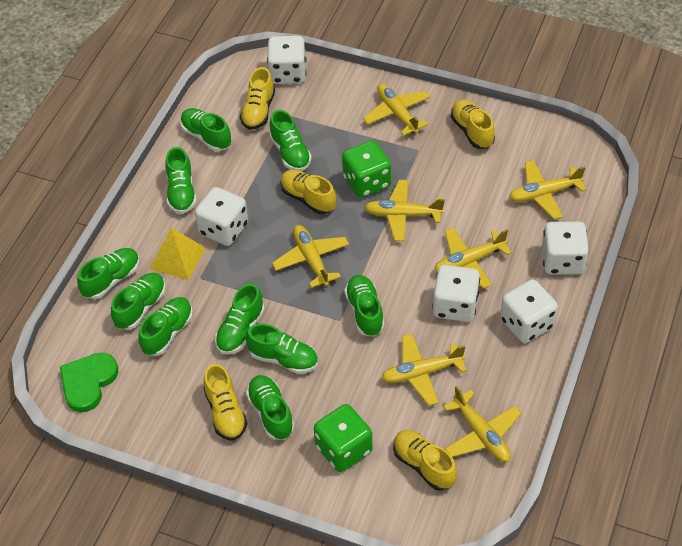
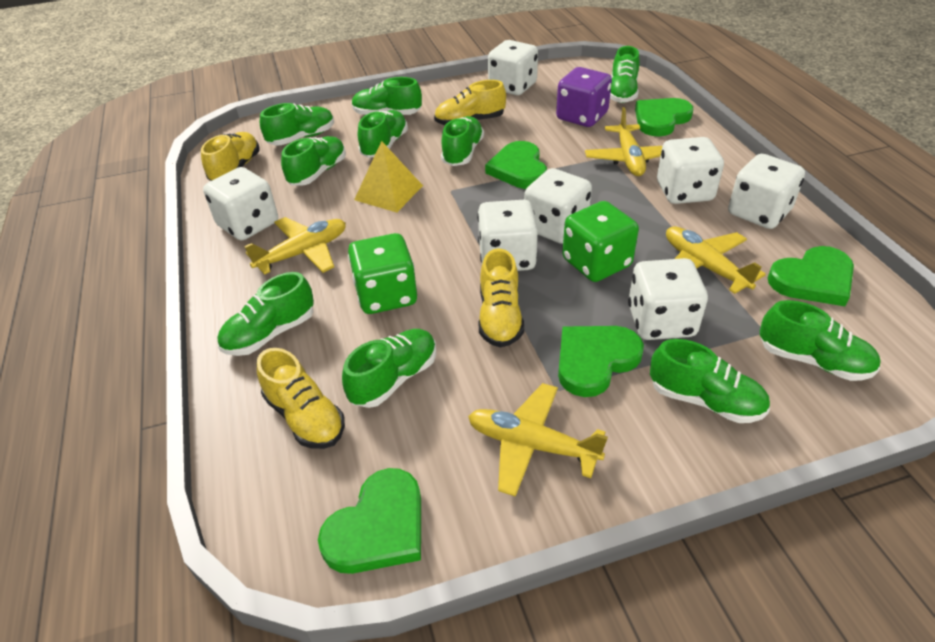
green heart: 1 -> 5
purple dice: 0 -> 1
white dice: 5 -> 7
yellow plane: 7 -> 4
yellow shoe: 5 -> 4

